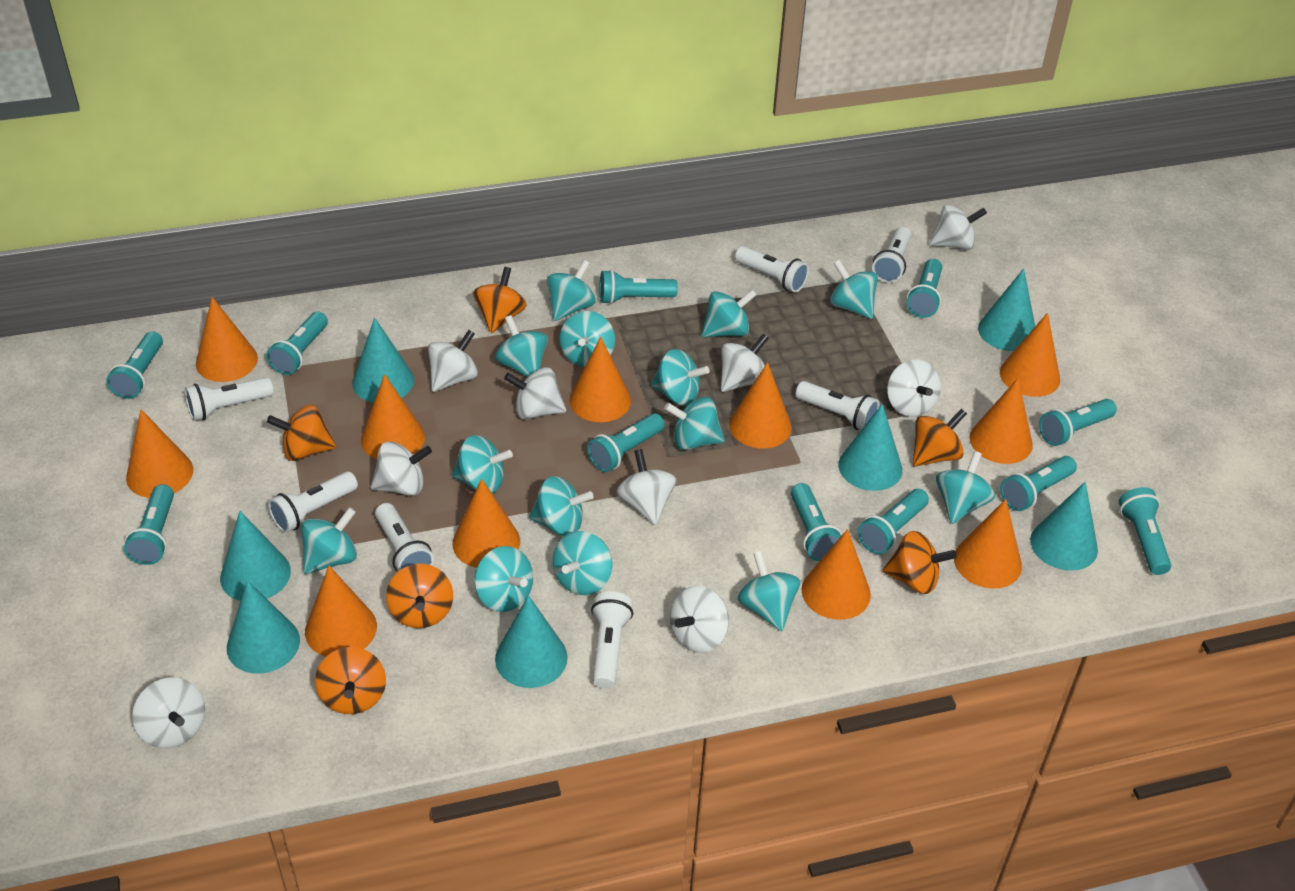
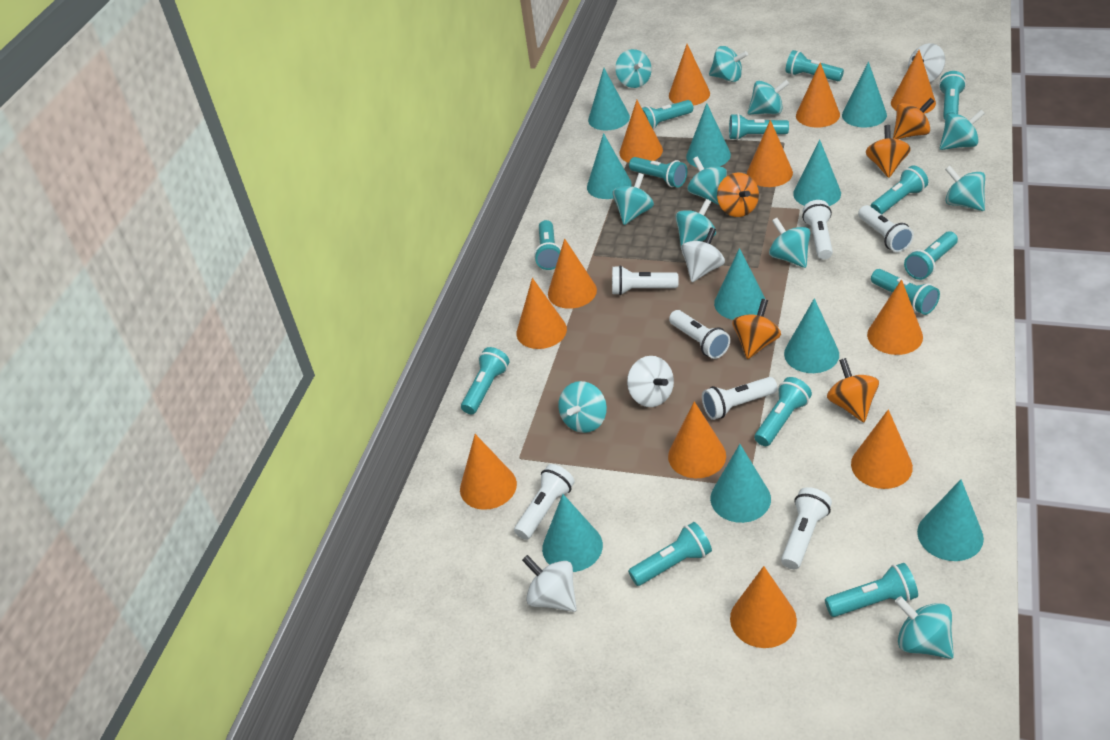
orange cone: 11 -> 12
orange spinning top: 6 -> 5
turquoise cone: 7 -> 10
turquoise flashlight: 11 -> 13
turquoise spinning top: 14 -> 11
white spinning top: 9 -> 4

